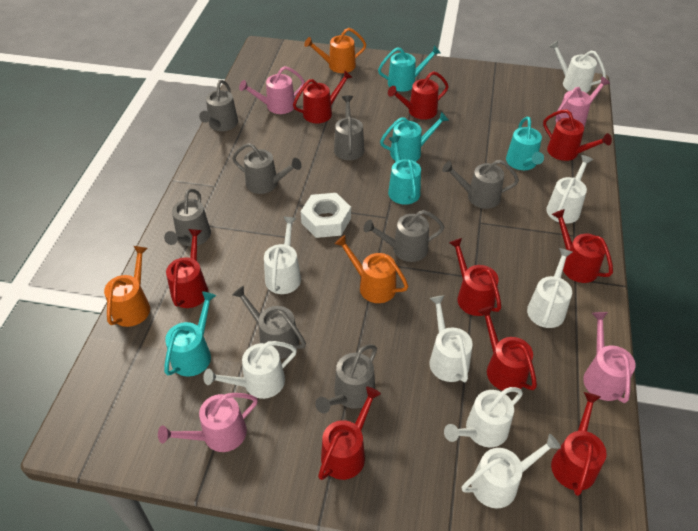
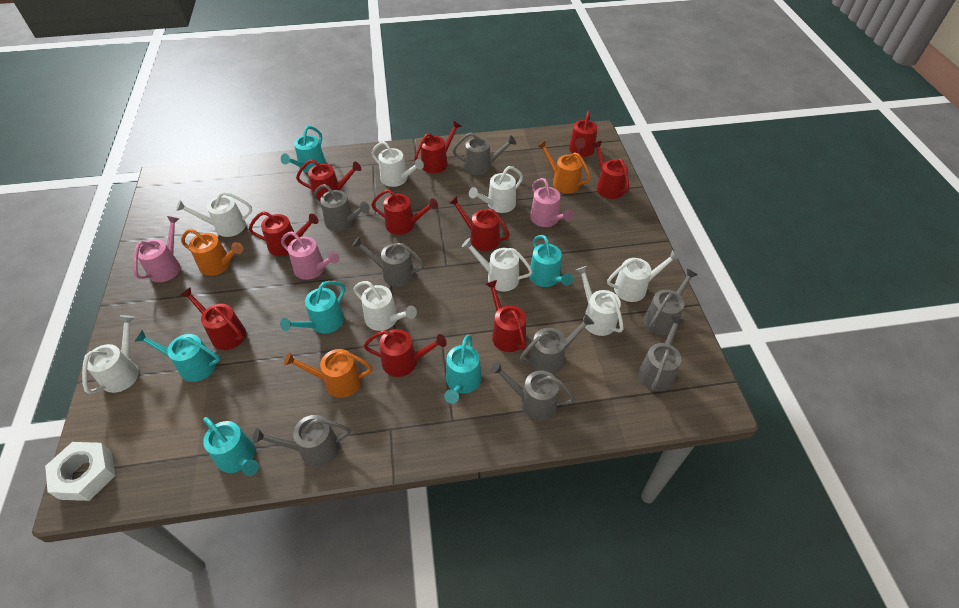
pink watering can: 4 -> 3
red watering can: 9 -> 10
turquoise watering can: 5 -> 6

